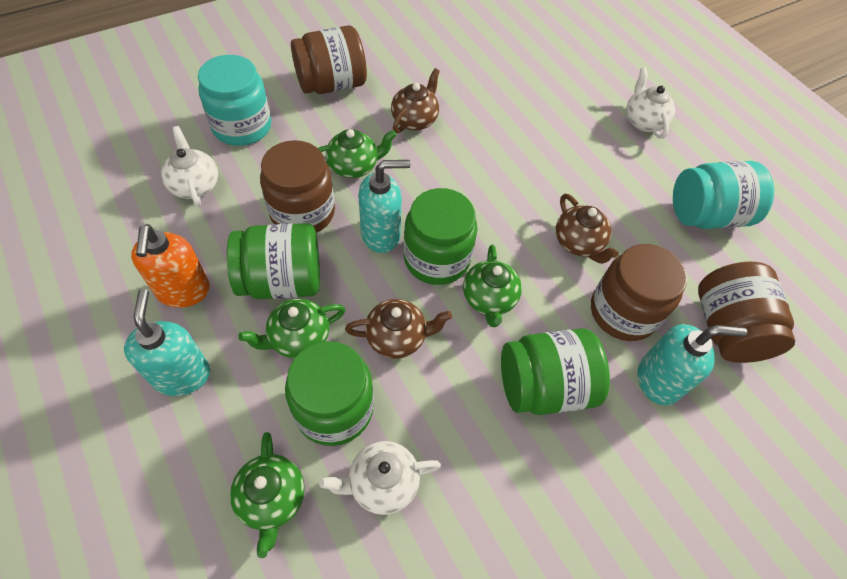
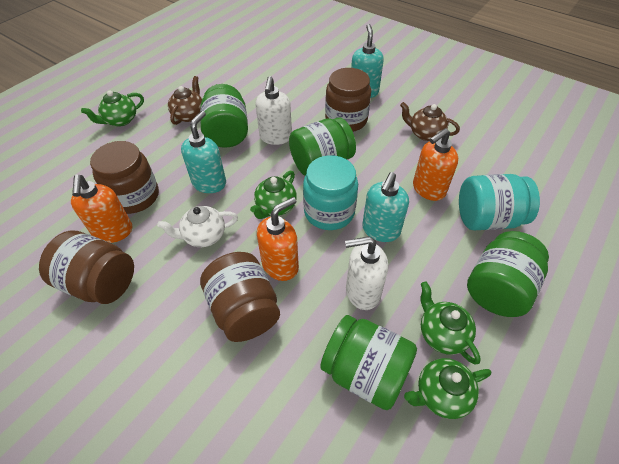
brown teapot: 3 -> 2
orange soap dispenser: 1 -> 3
white soap dispenser: 0 -> 2
white teapot: 3 -> 1

